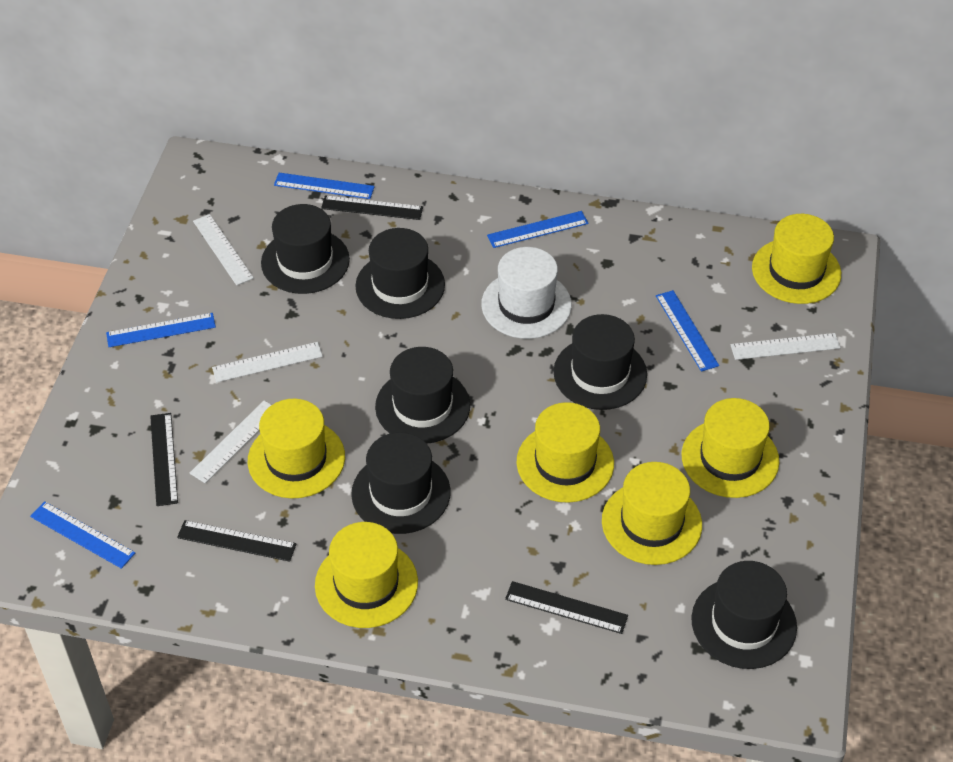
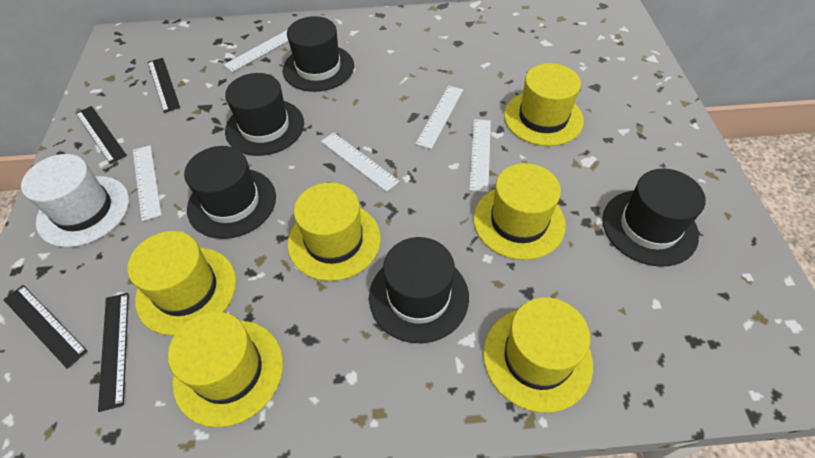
black hat: 6 -> 5
blue ruler: 5 -> 0
white ruler: 4 -> 5

